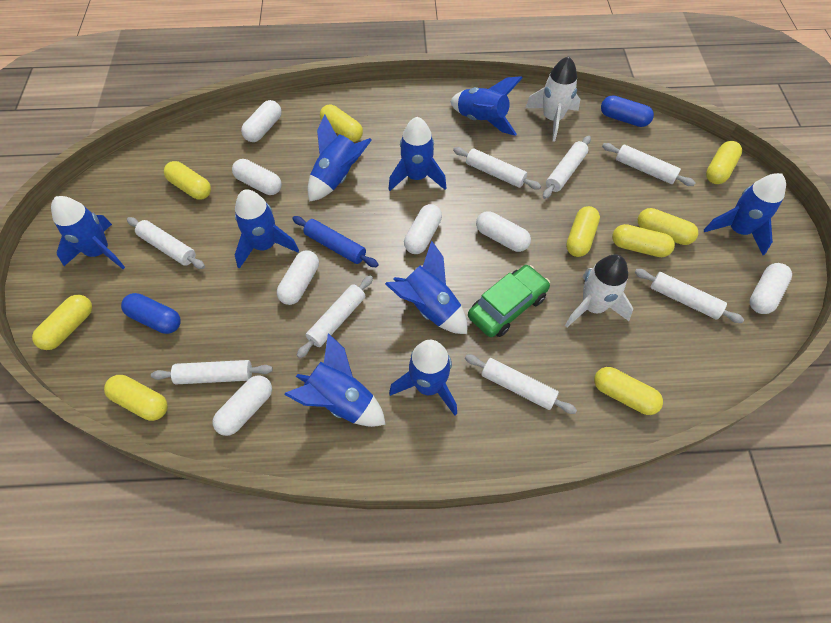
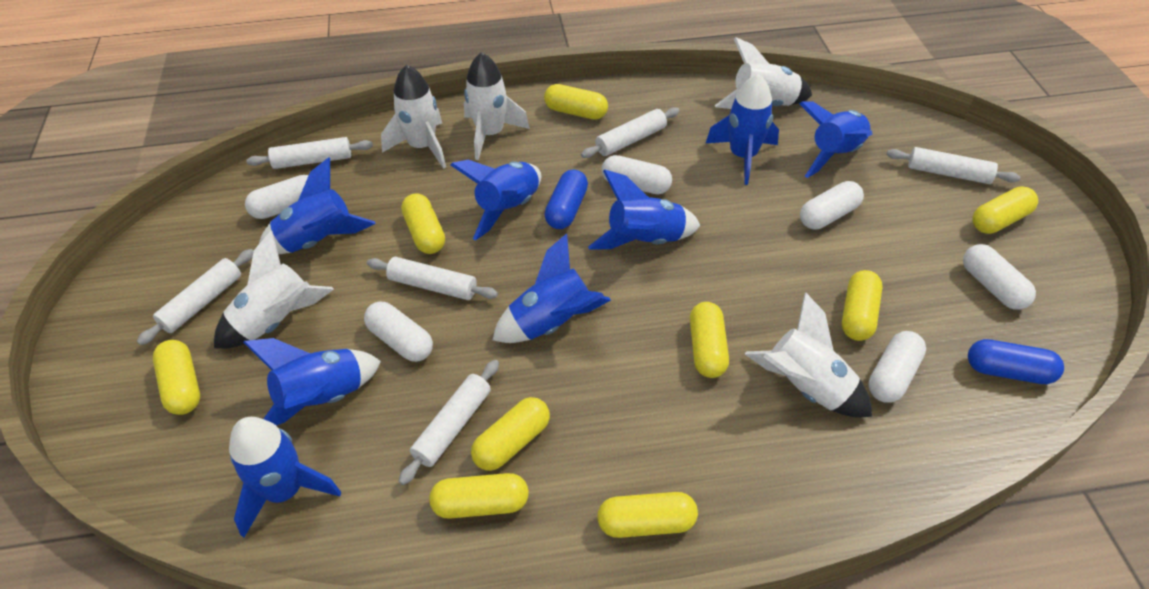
blue rocket: 9 -> 8
blue rolling pin: 1 -> 0
green car: 1 -> 0
white capsule: 7 -> 6
white rocket: 2 -> 5
white rolling pin: 8 -> 6

